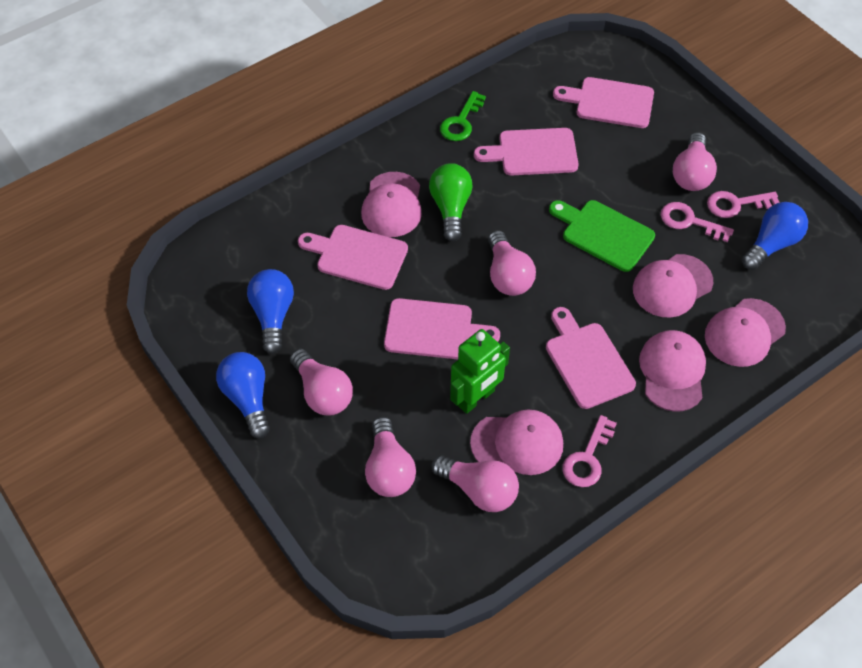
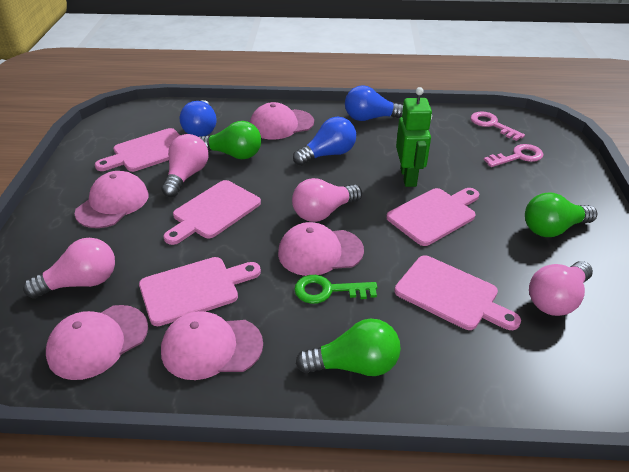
green cutting board: 1 -> 0
green light bulb: 1 -> 3
pink key: 3 -> 2
pink light bulb: 5 -> 4

